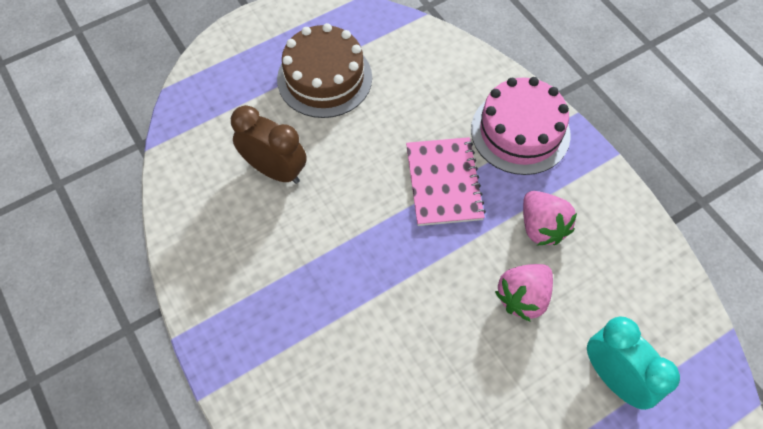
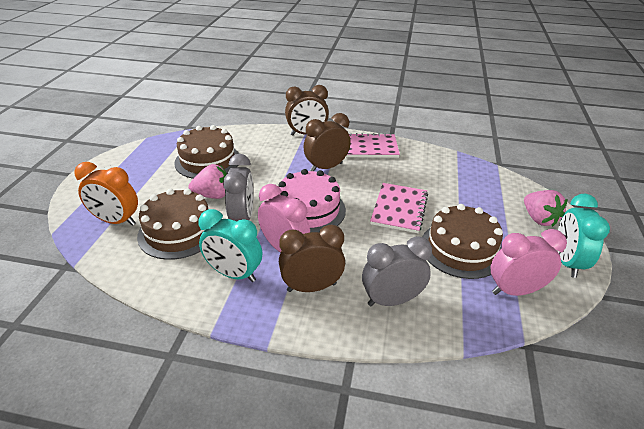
brown cake: 1 -> 3
brown clock: 1 -> 3
grey clock: 0 -> 2
orange clock: 0 -> 1
pink clock: 0 -> 2
pink notebook: 1 -> 2
turquoise clock: 1 -> 2

